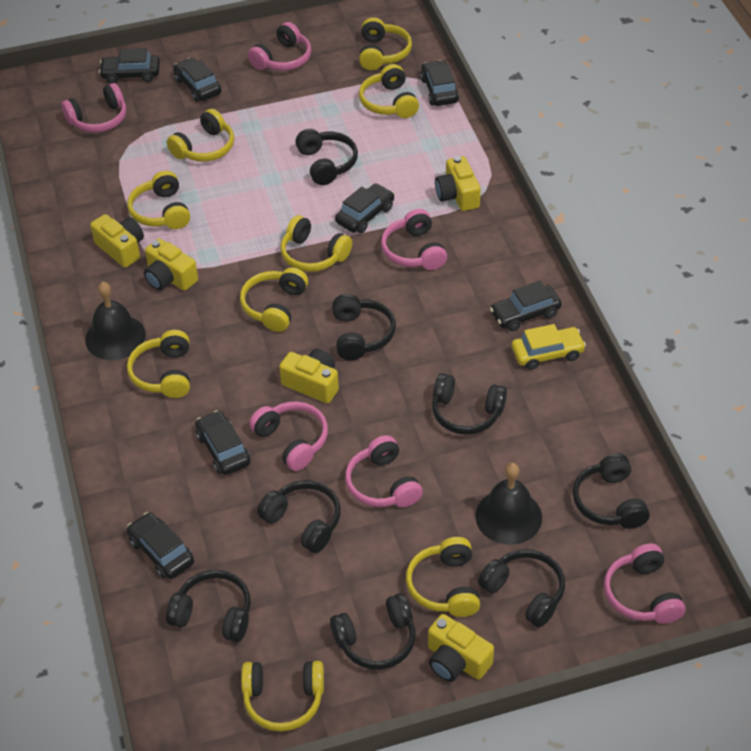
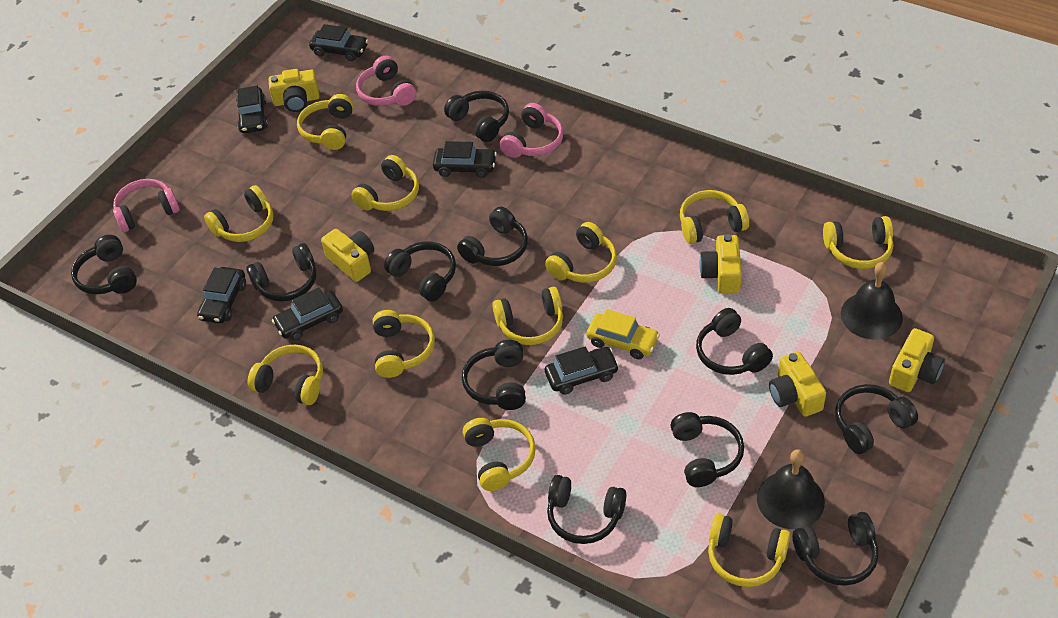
black car: 7 -> 6
black headphones: 8 -> 11
pink headphones: 6 -> 3
yellow headphones: 9 -> 11

